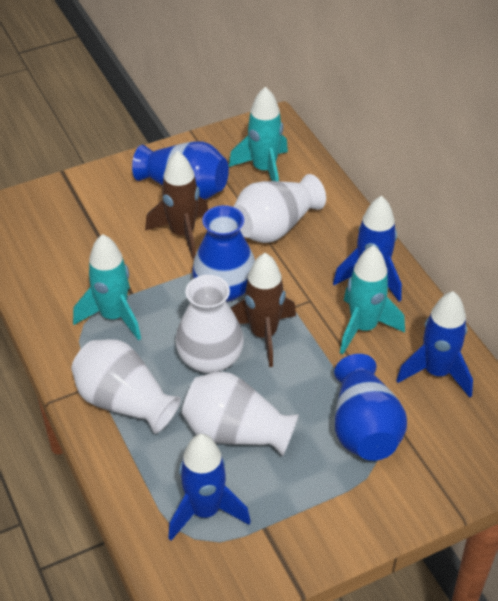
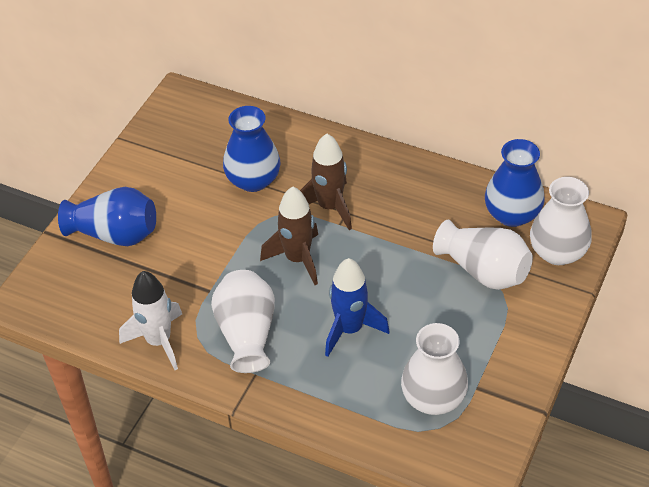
blue rocket: 3 -> 1
turquoise rocket: 3 -> 0
white rocket: 0 -> 1

